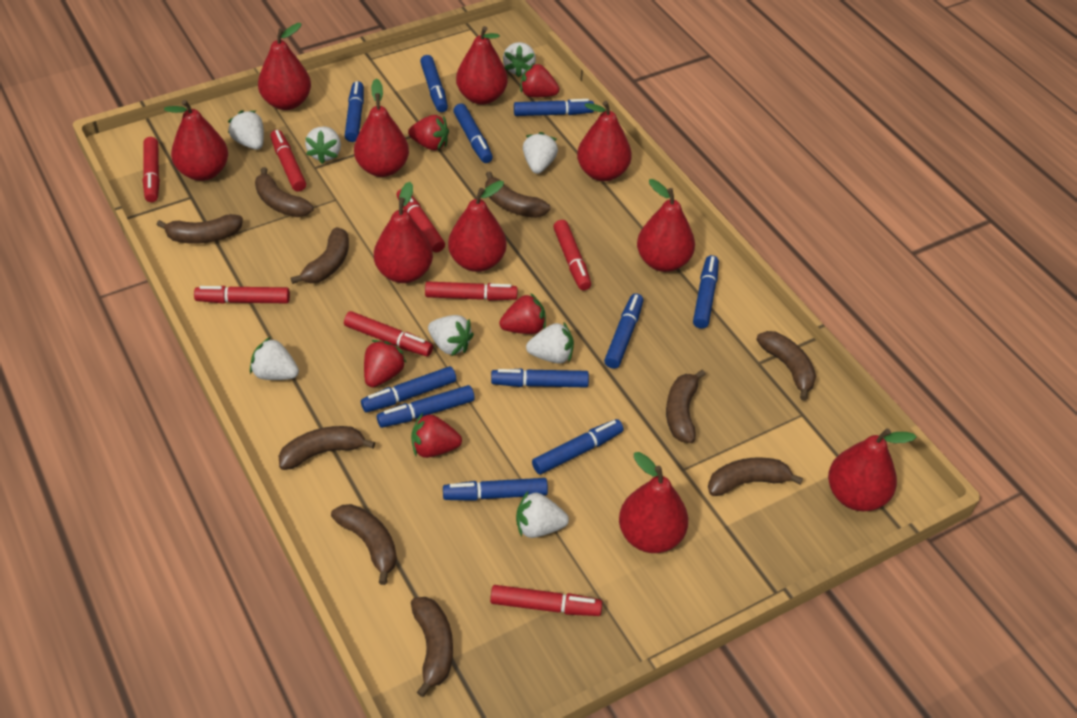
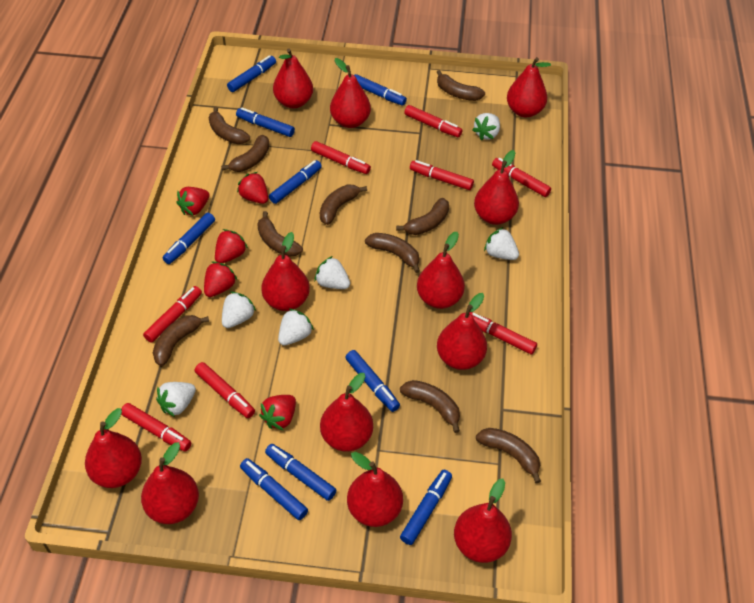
blue marker: 11 -> 9
red pear: 10 -> 12
white strawberry: 8 -> 6

